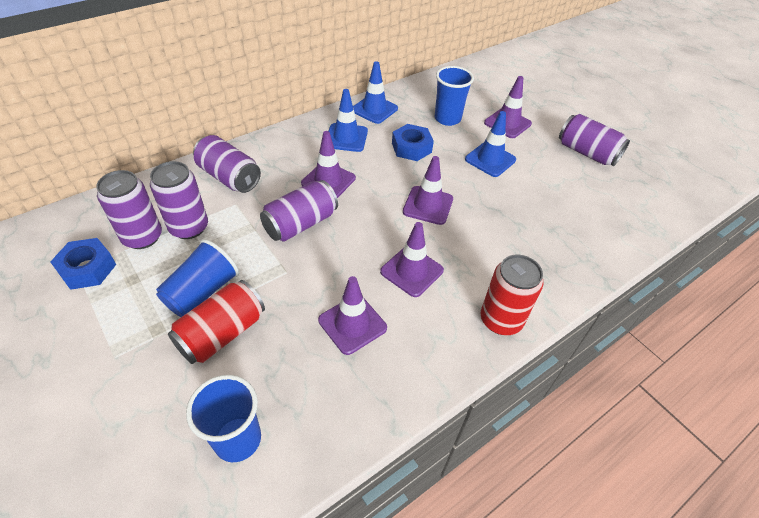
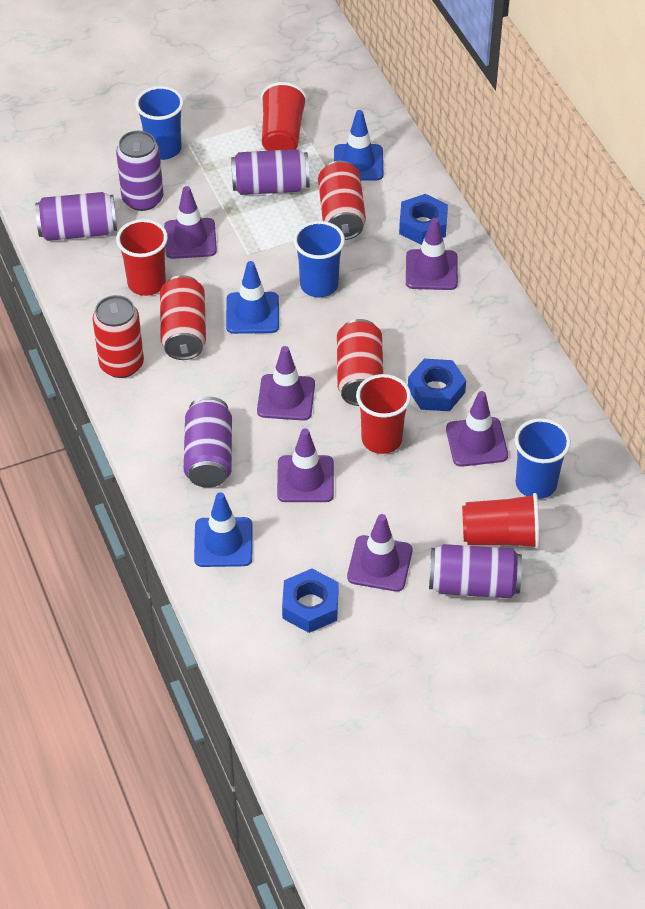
blue nut: 2 -> 3
purple traffic cone: 5 -> 6
red can: 2 -> 4
red cup: 0 -> 4

